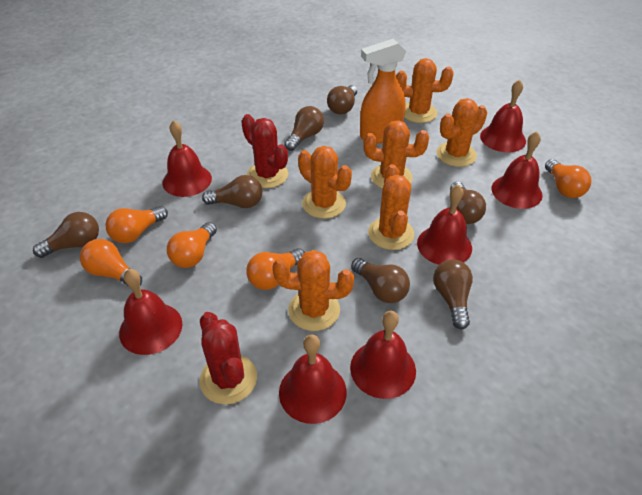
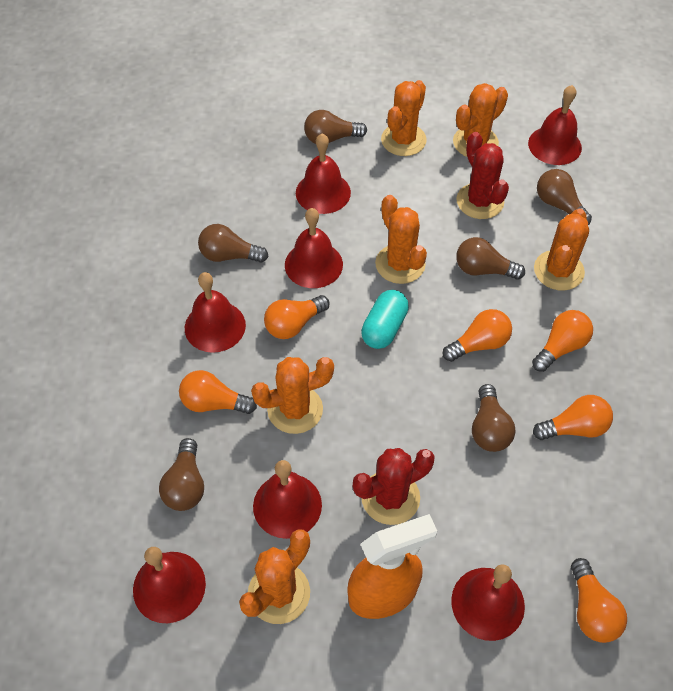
brown light bulb: 7 -> 6
orange light bulb: 5 -> 6
turquoise capsule: 0 -> 1

